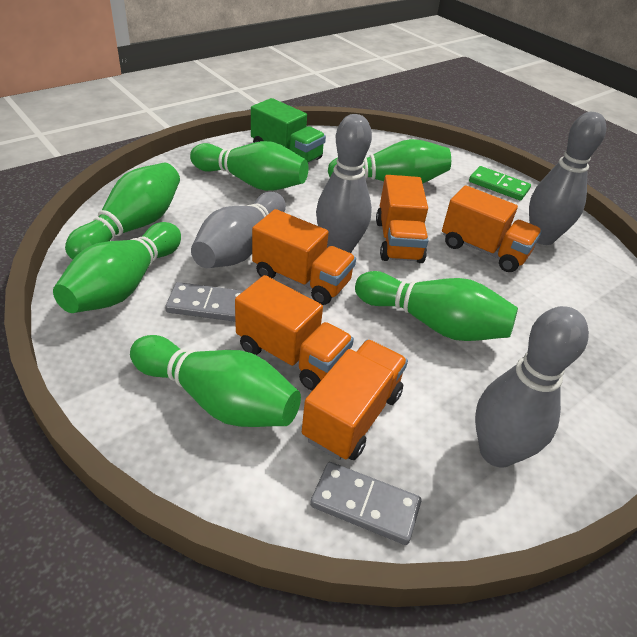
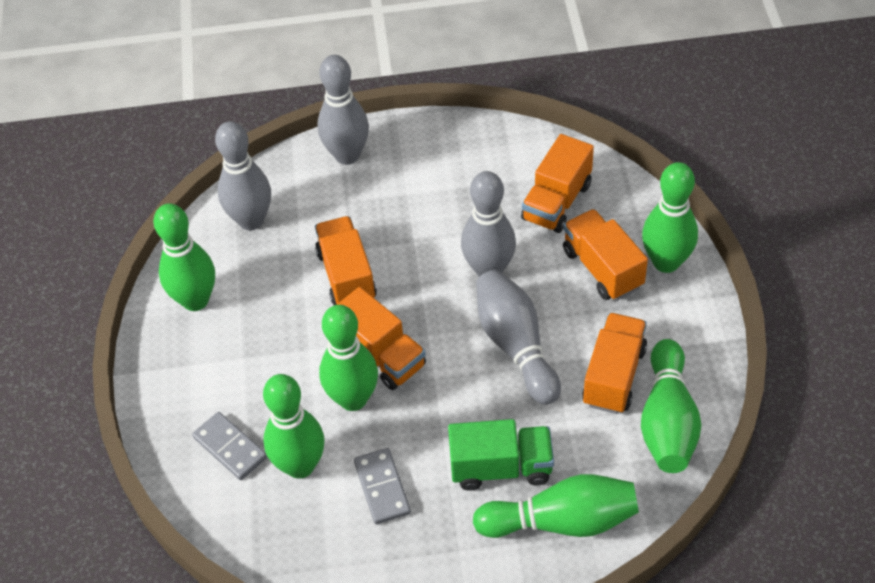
green domino: 1 -> 0

